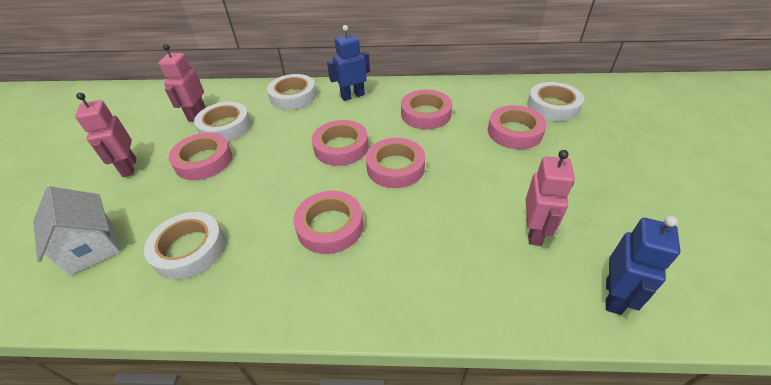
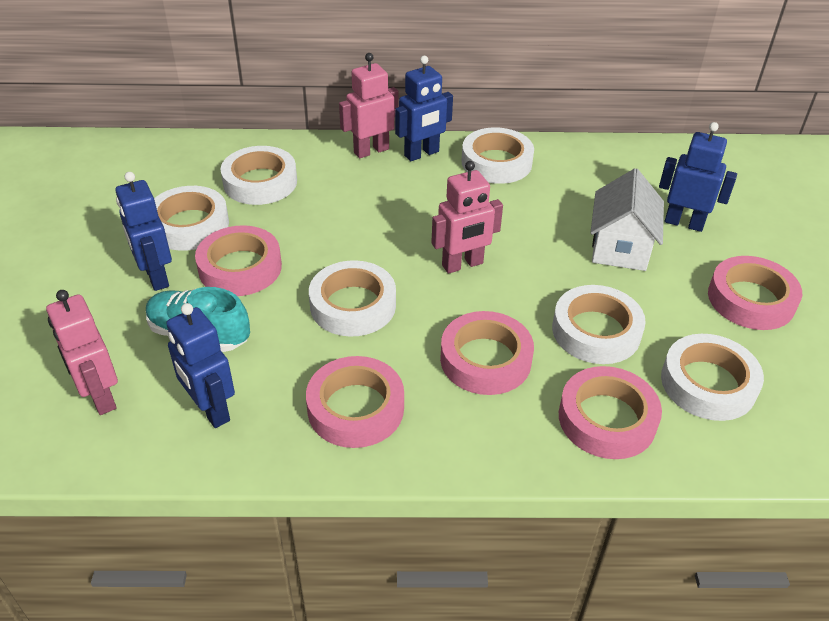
blue robot: 2 -> 4
pink tape: 6 -> 5
turquoise shoe: 0 -> 1
white tape: 4 -> 6

